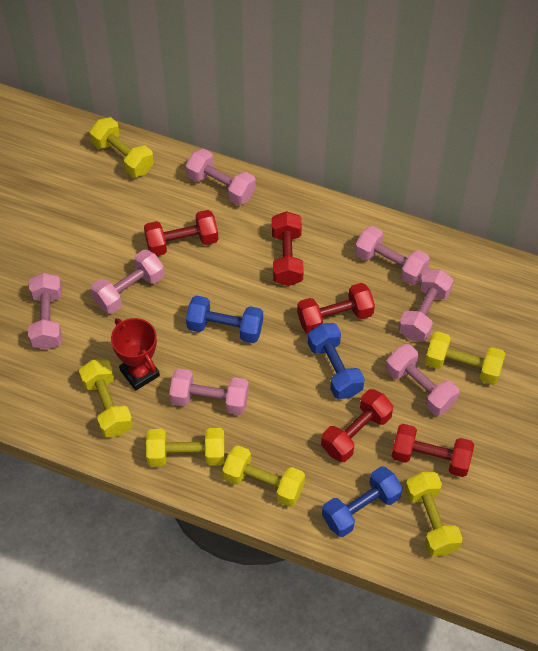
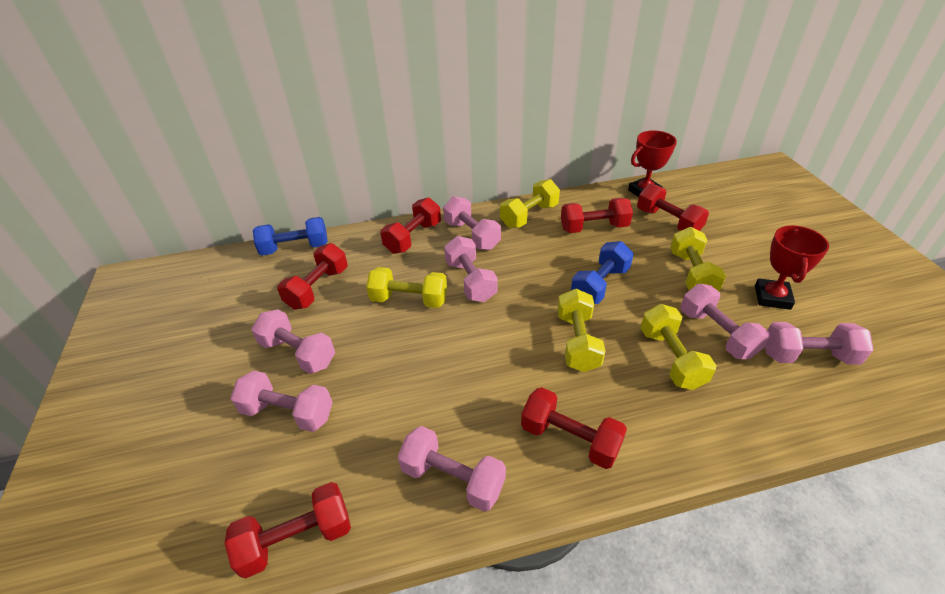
blue dumbbell: 3 -> 2
red dumbbell: 5 -> 6
red trophy: 1 -> 2
yellow dumbbell: 6 -> 5

